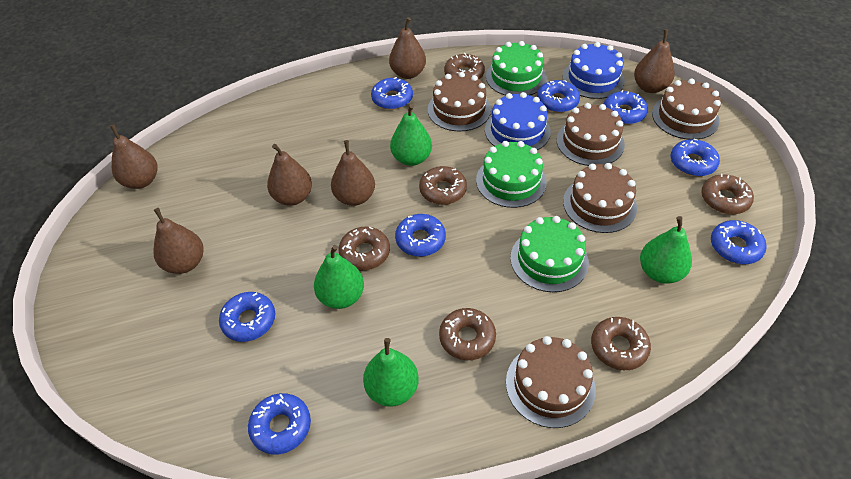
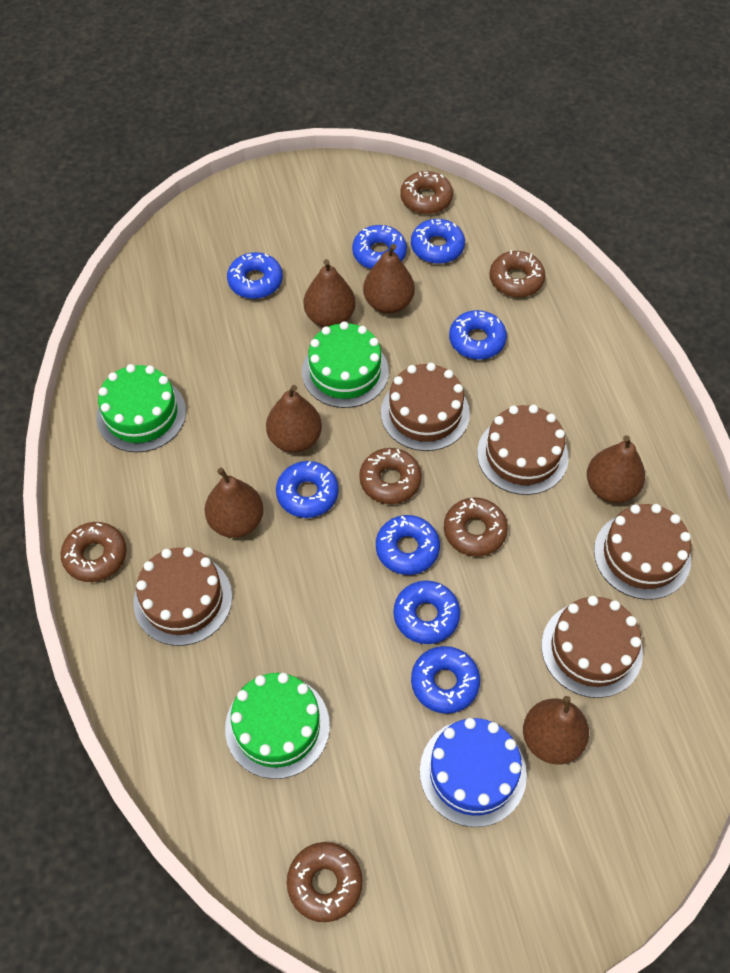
blue cake: 2 -> 1
green pear: 4 -> 0

